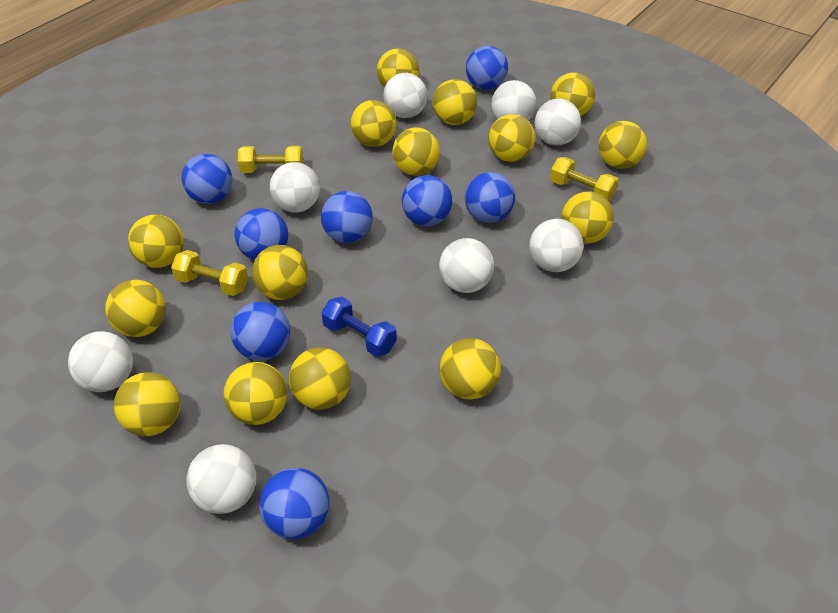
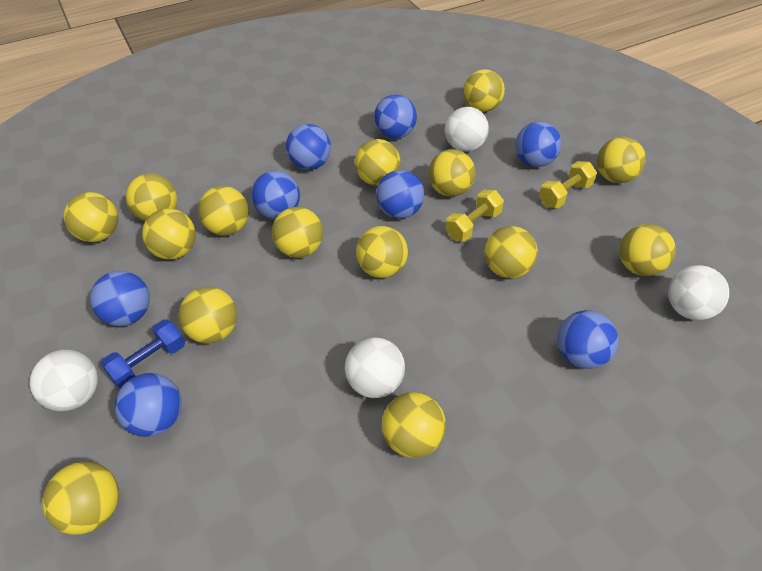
white ball: 8 -> 4
yellow dumbbell: 3 -> 2

